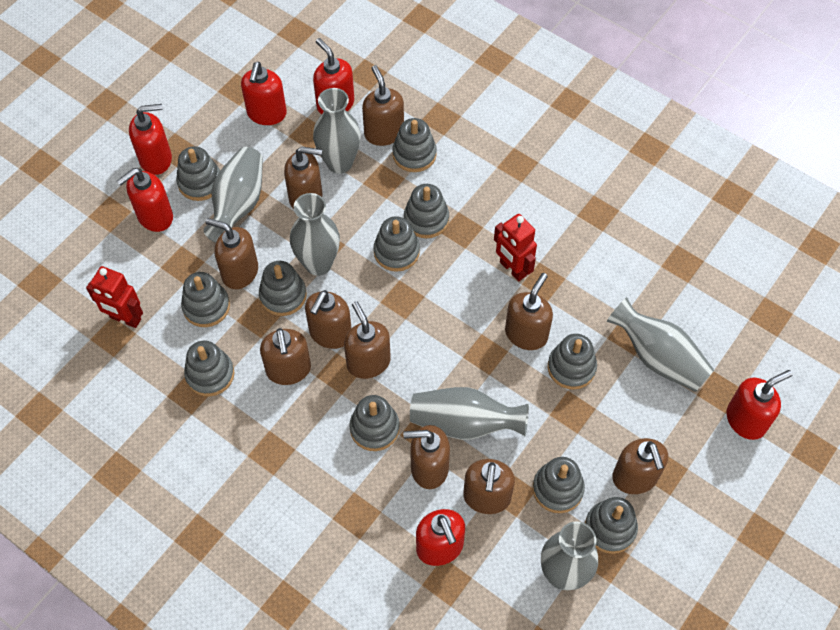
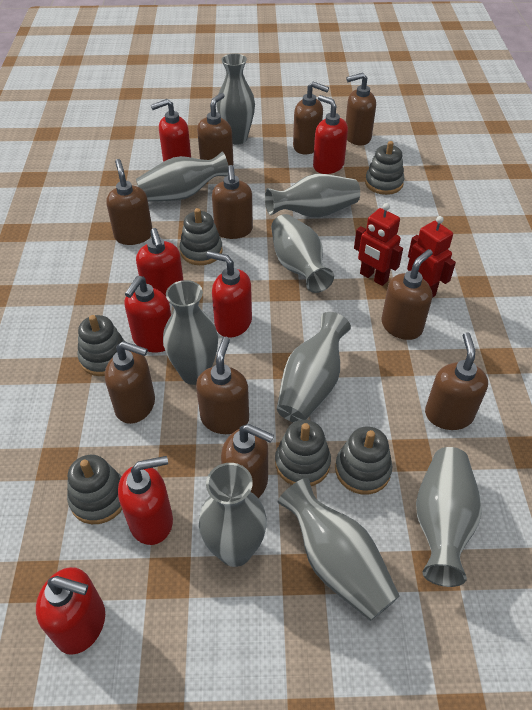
grey stacking toy: 11 -> 6
grey vase: 6 -> 9
red soap dispenser: 6 -> 7

